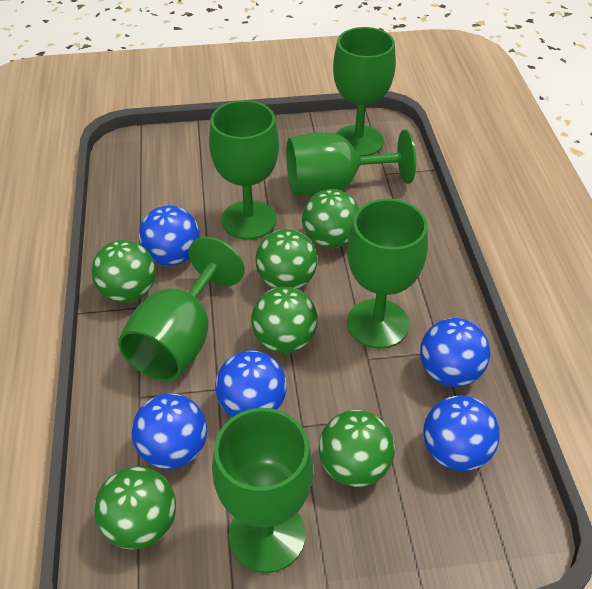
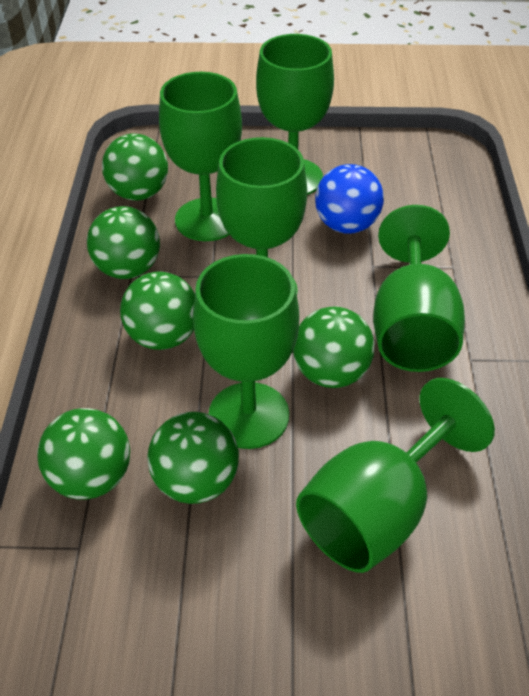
blue ball: 5 -> 1

